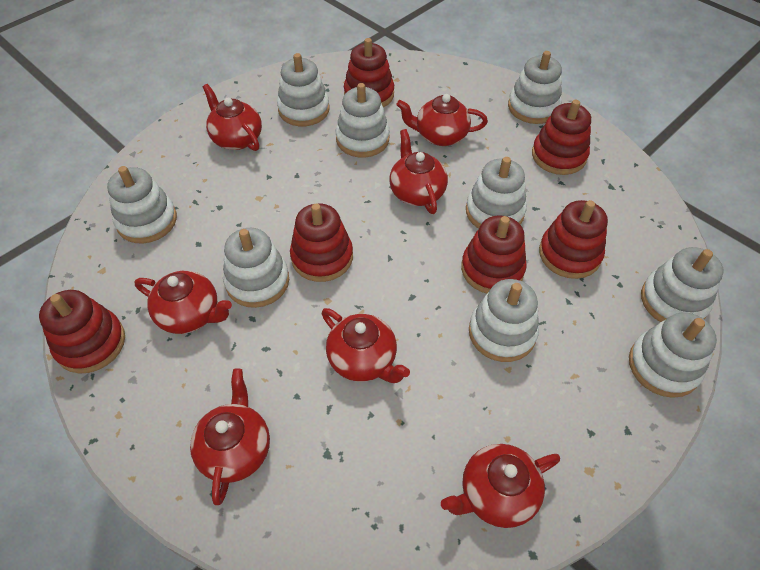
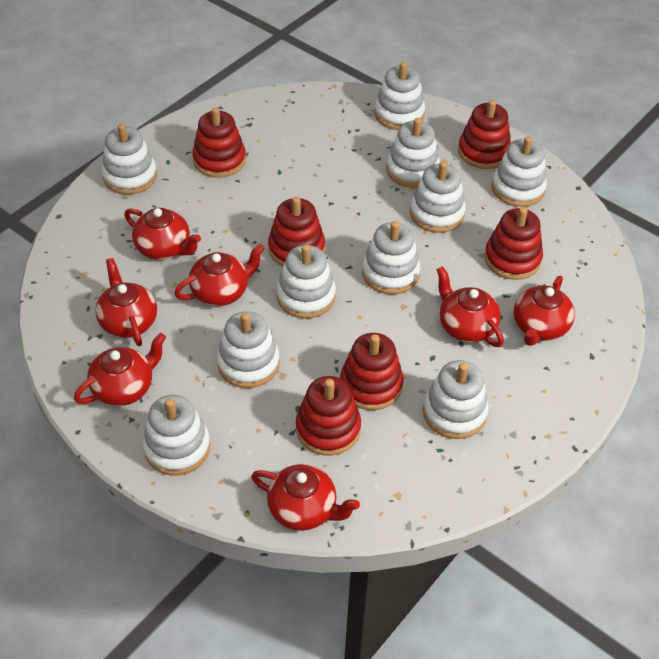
white stacking toy: 9 -> 10

